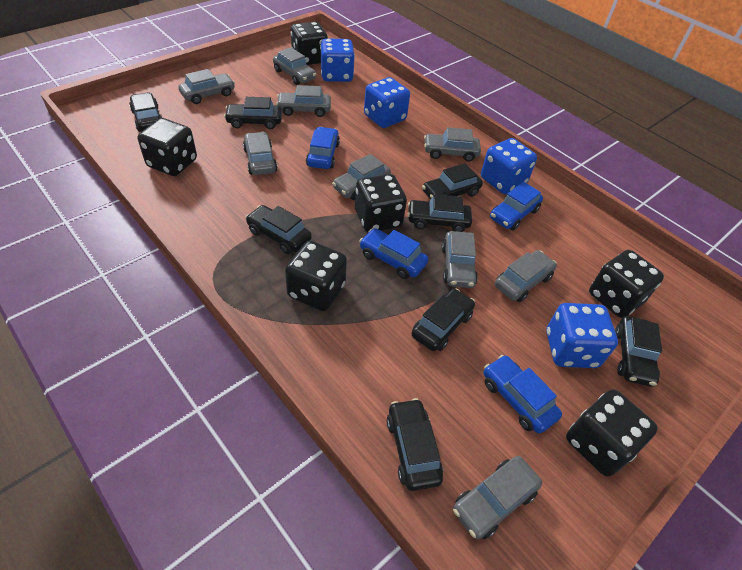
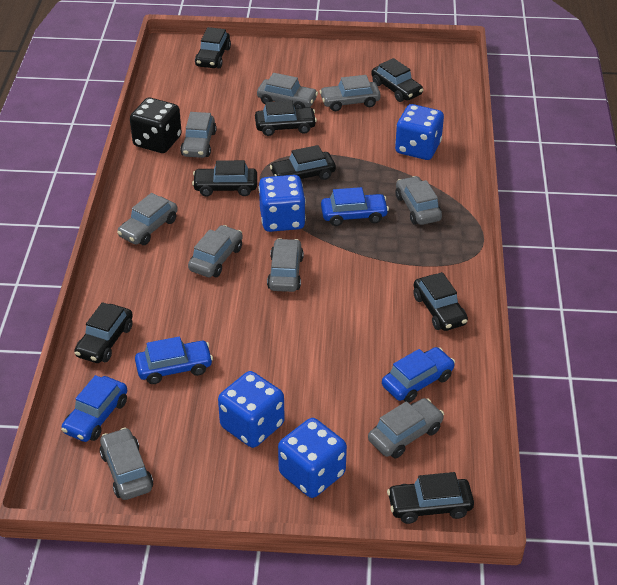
black dice: 6 -> 1

